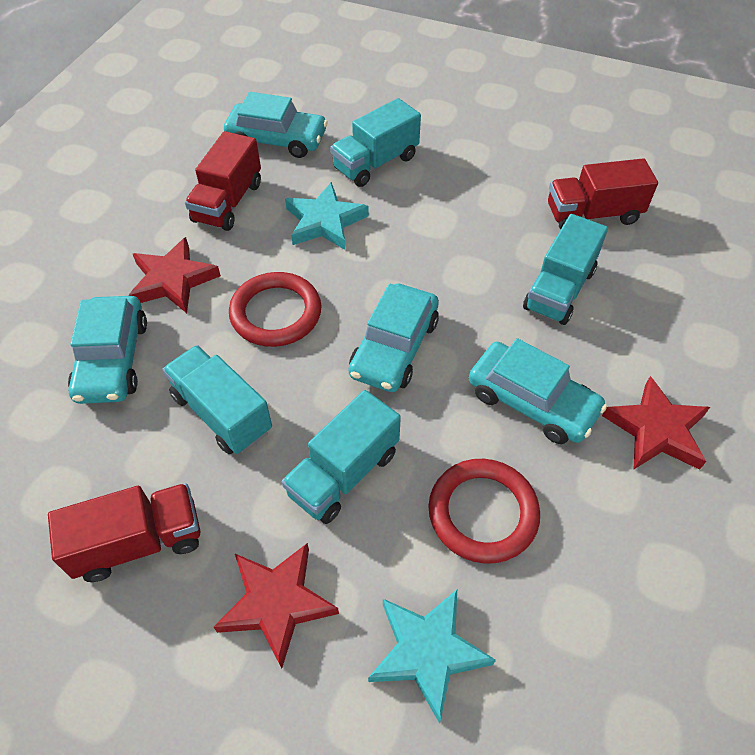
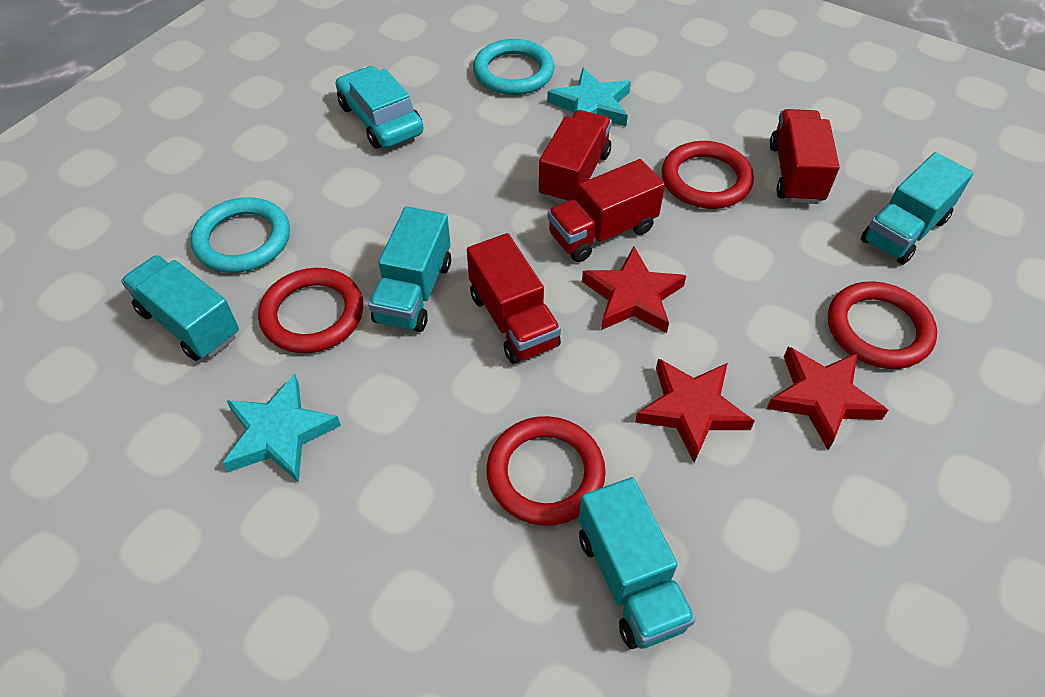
red ring: 2 -> 4
red truck: 3 -> 4
turquoise car: 4 -> 1
turquoise ring: 0 -> 2

